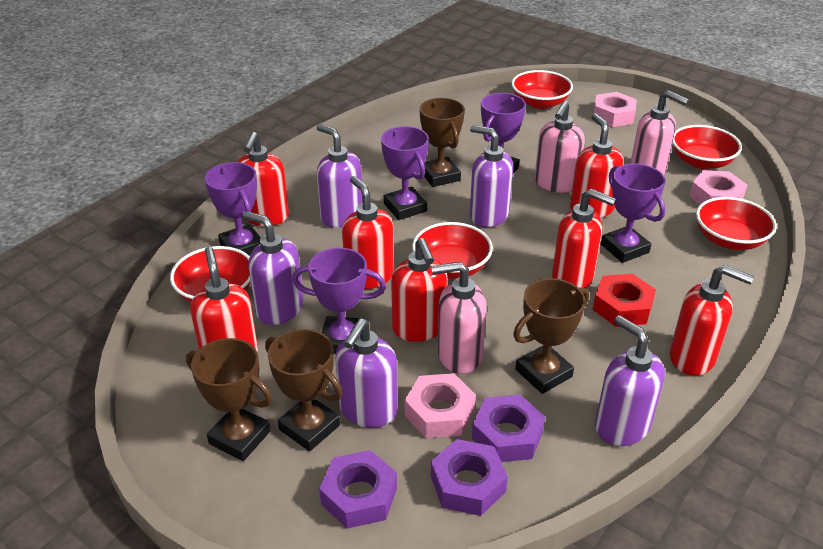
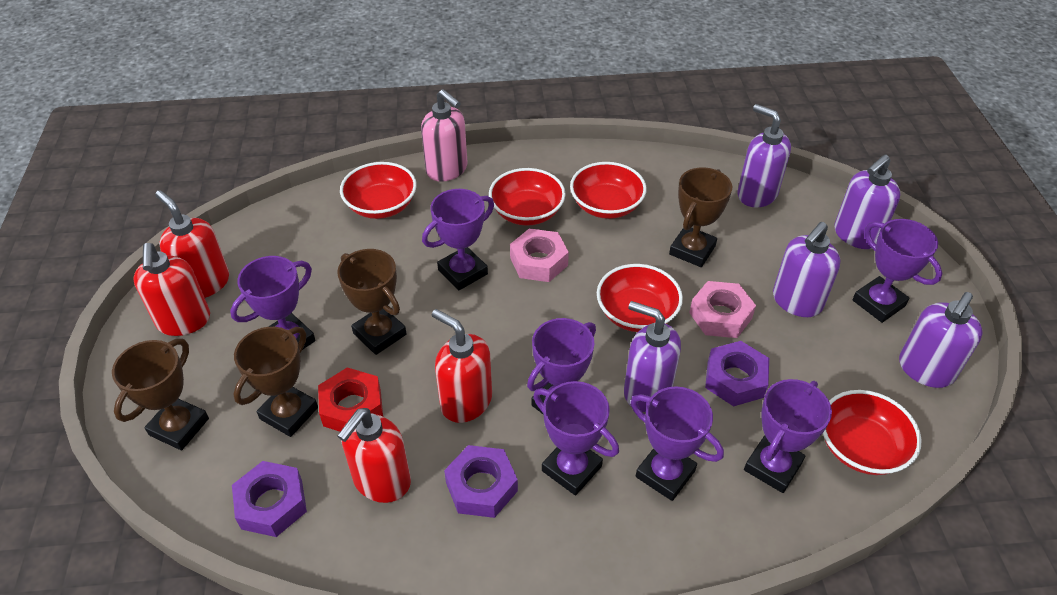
pink nut: 3 -> 2
pink soap dispenser: 3 -> 1
purple trophy: 5 -> 7
red soap dispenser: 7 -> 4

